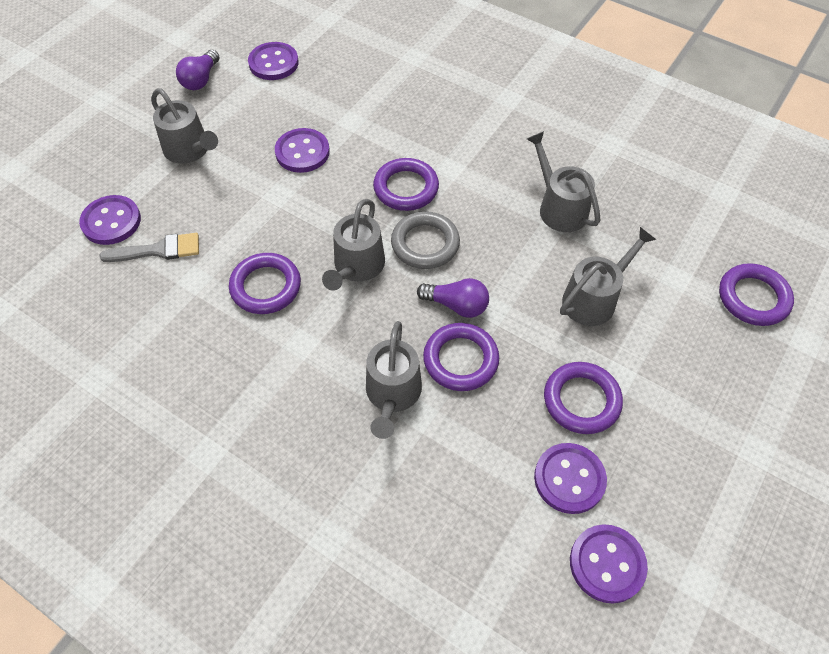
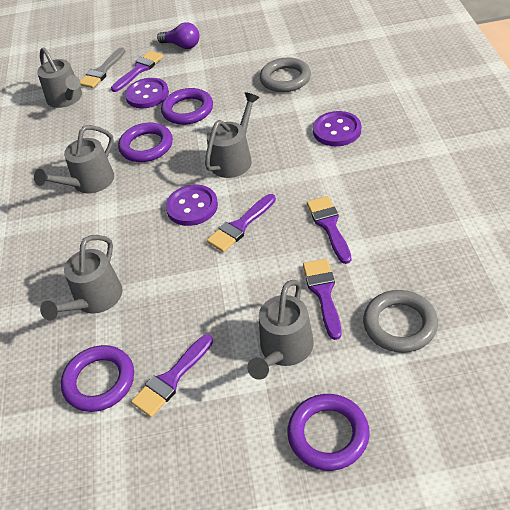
grey ring: 1 -> 2
purple brush: 0 -> 5
purple button: 5 -> 3
purple light bulb: 2 -> 1
purple ring: 5 -> 4

